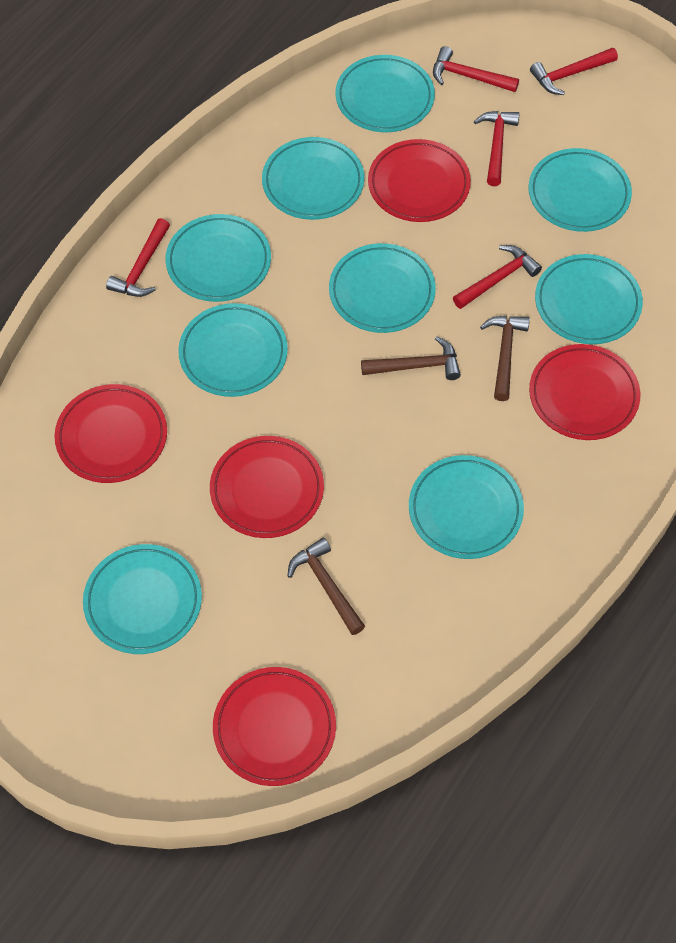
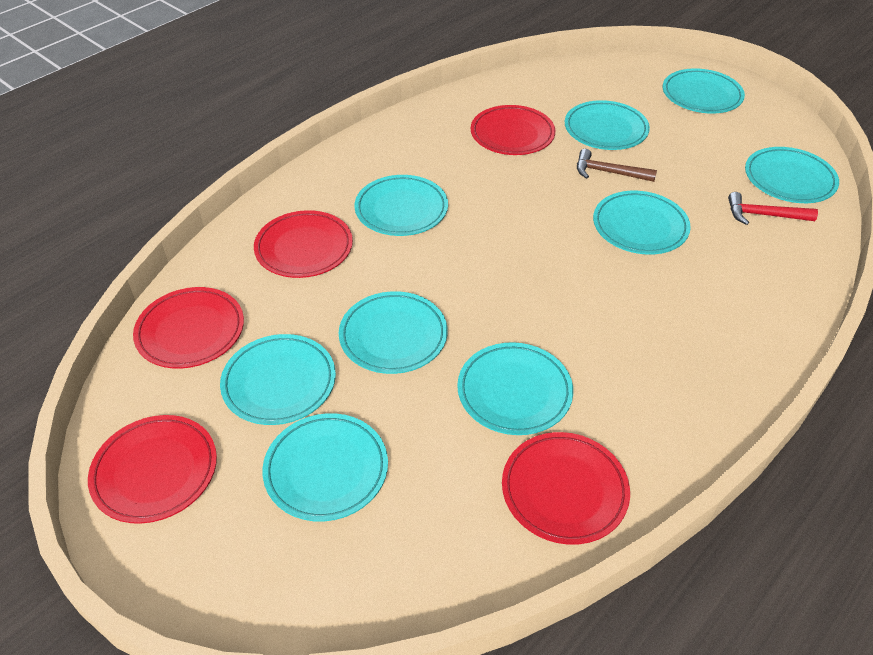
brown hammer: 3 -> 1
red hammer: 5 -> 1

